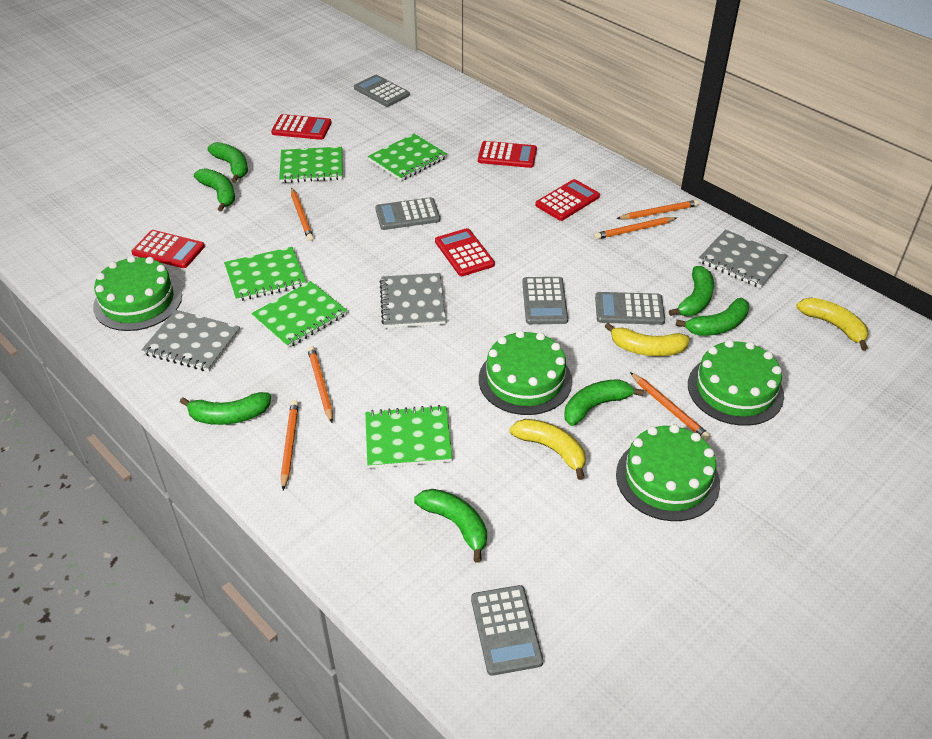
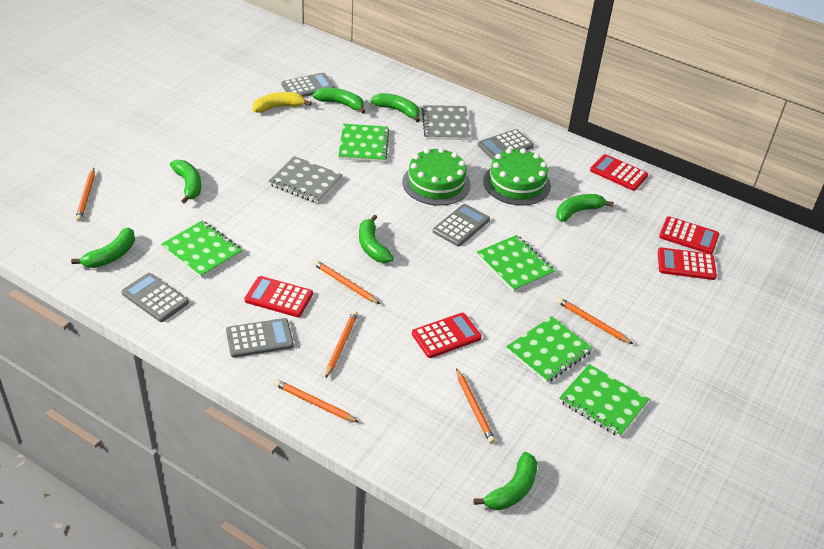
green cake: 4 -> 2
grey notebook: 3 -> 2
yellow banana: 3 -> 1

